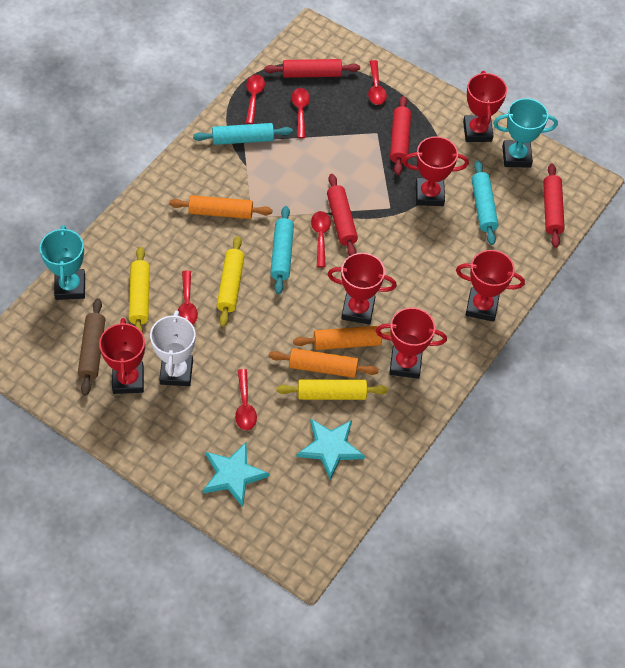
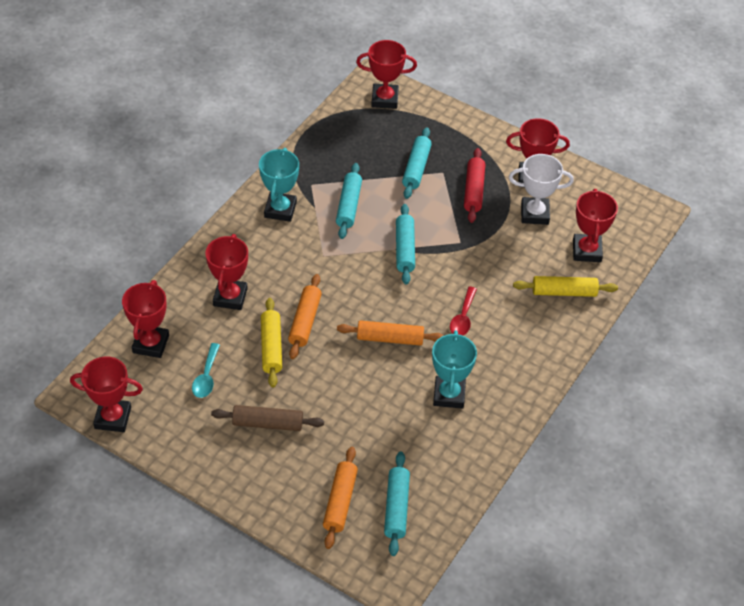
red rolling pin: 4 -> 1
red spoon: 6 -> 1
turquoise rolling pin: 3 -> 4
turquoise spoon: 0 -> 1
turquoise star: 2 -> 0
yellow rolling pin: 3 -> 2

